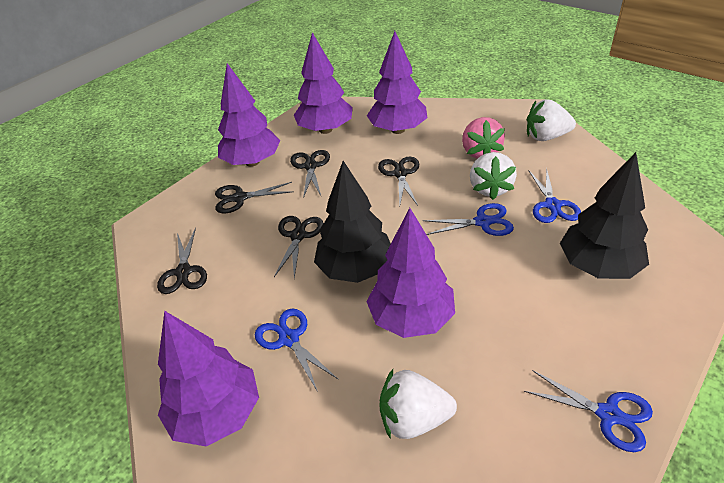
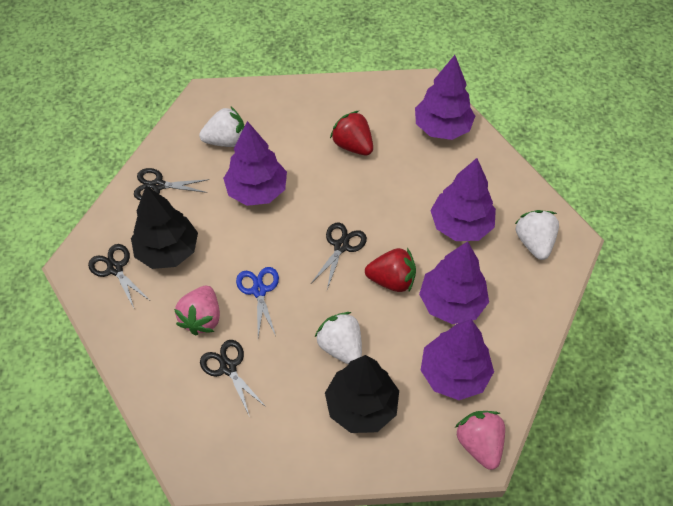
black scissors: 5 -> 4
blue scissors: 4 -> 1
pink strawberry: 1 -> 2
red strawberry: 0 -> 2

